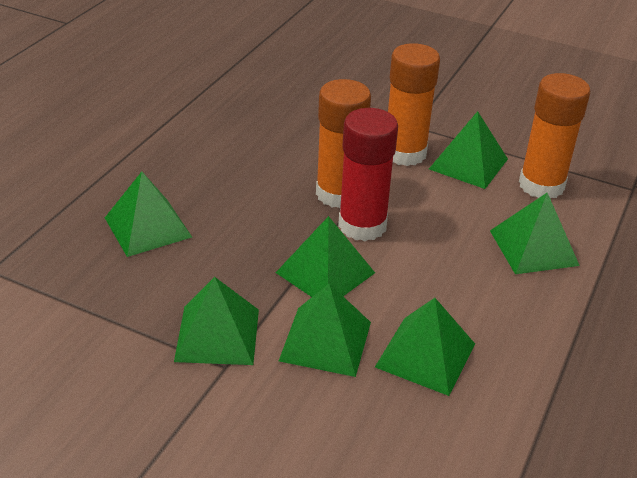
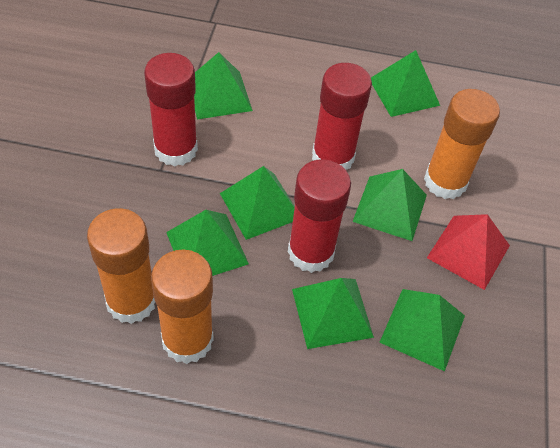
red glue stick: 1 -> 3
red pyramid: 0 -> 1

